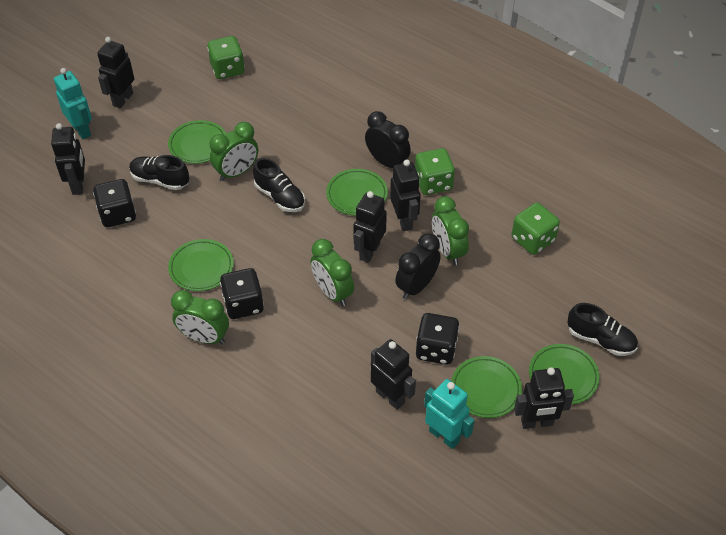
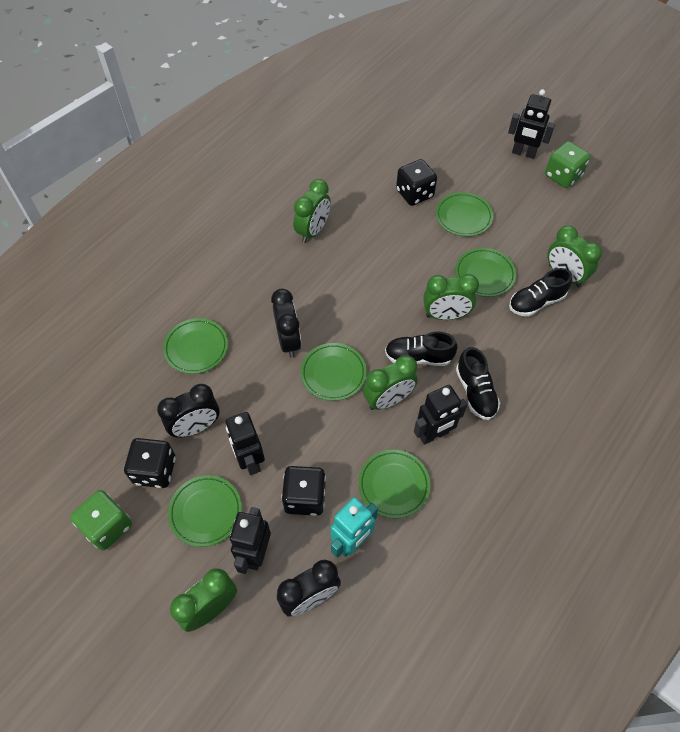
black clock: 2 -> 3
black robot: 6 -> 4
green clock: 4 -> 5
green dice: 3 -> 2
green plate: 5 -> 6
turquoise robot: 2 -> 1

